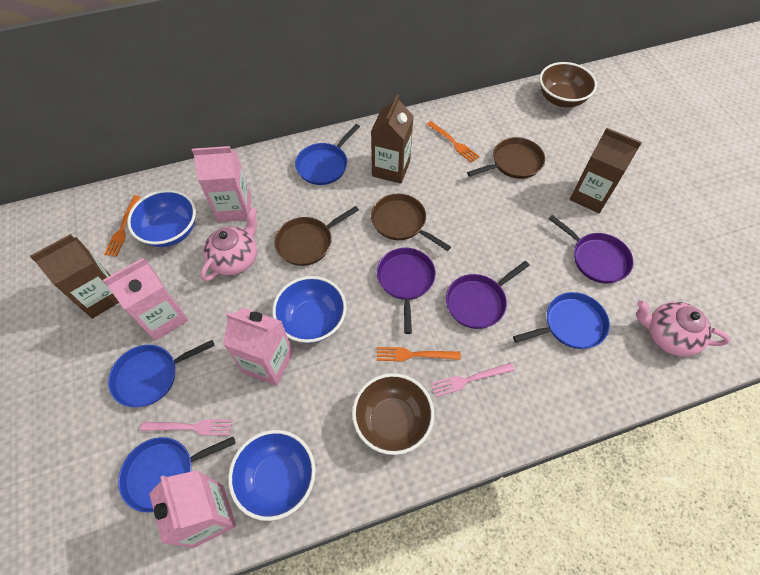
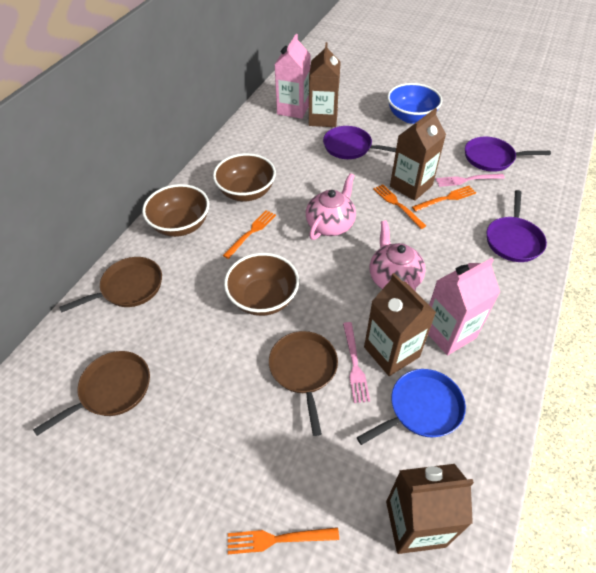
blue bowl: 3 -> 1
blue pan: 4 -> 1
brown bowl: 2 -> 3
brown carton: 3 -> 4
orange fork: 3 -> 4
pink carton: 4 -> 2

